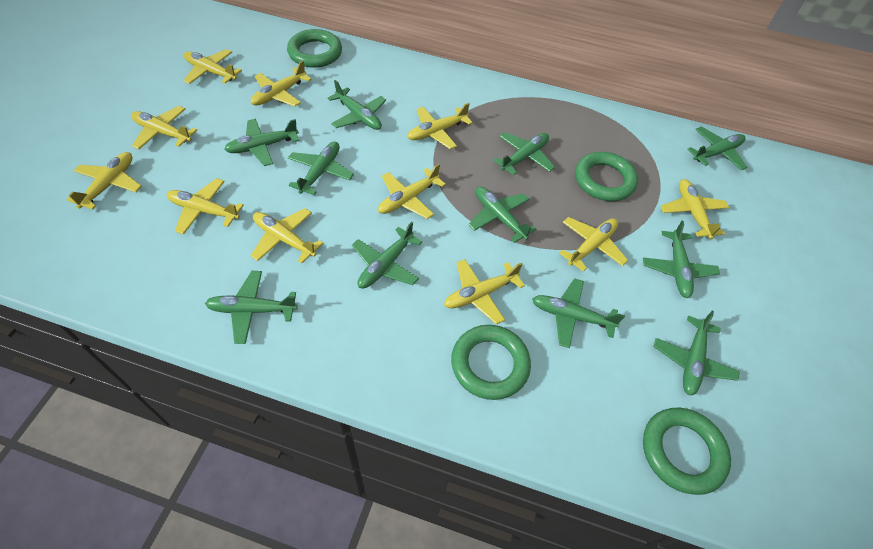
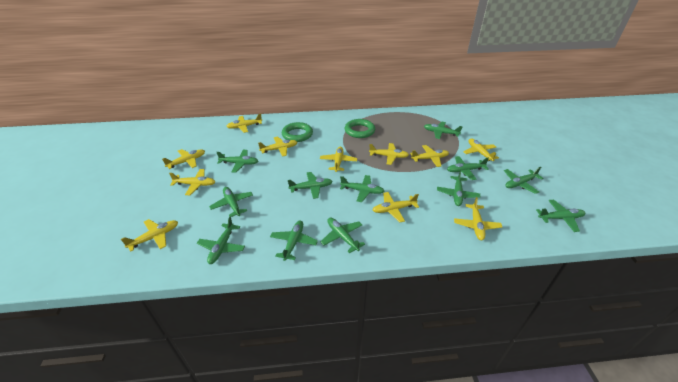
green plane: 11 -> 12
green ring: 4 -> 2

